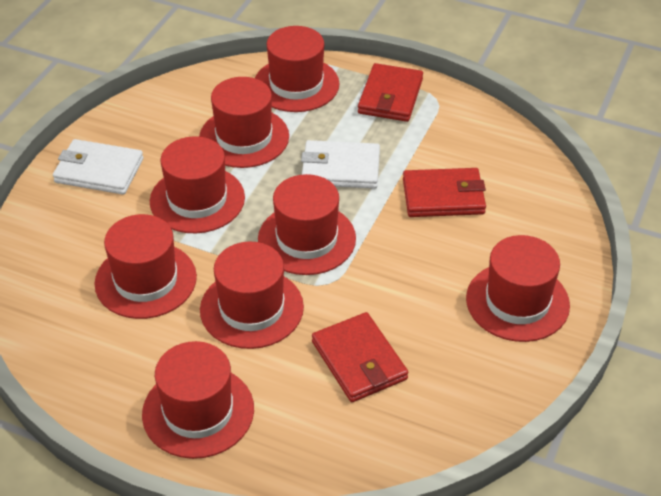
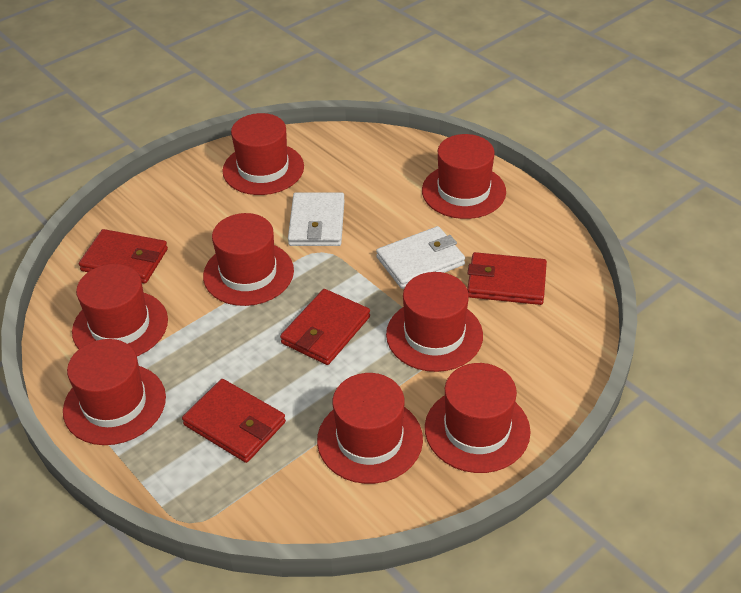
red wallet: 3 -> 4

